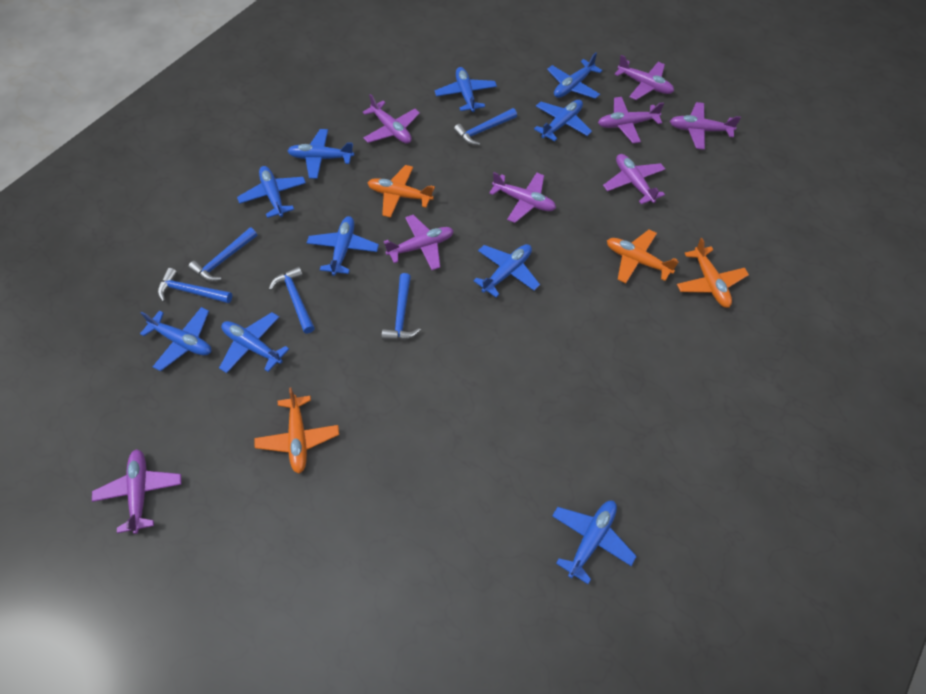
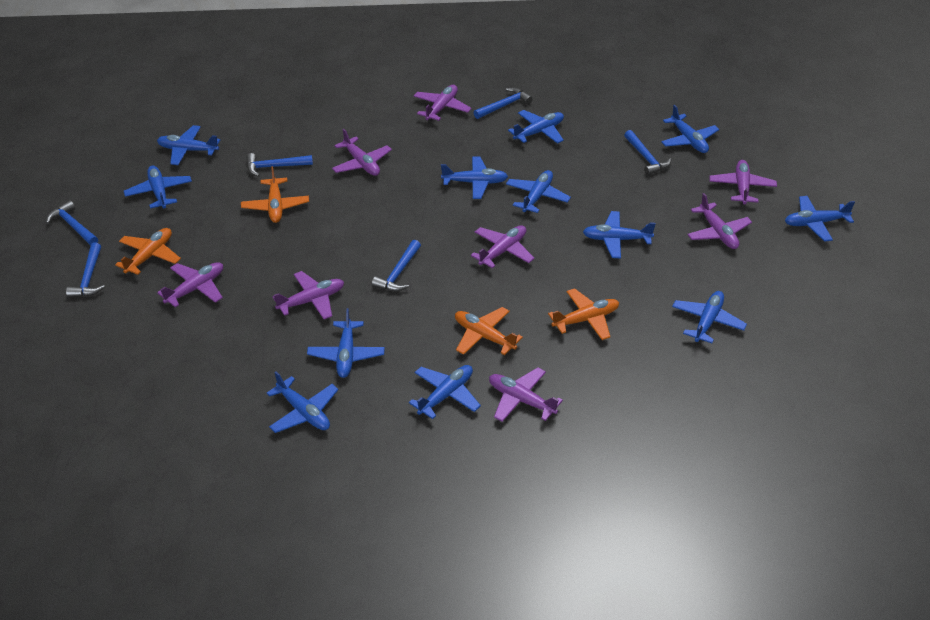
blue hammer: 5 -> 6
blue plane: 10 -> 12

